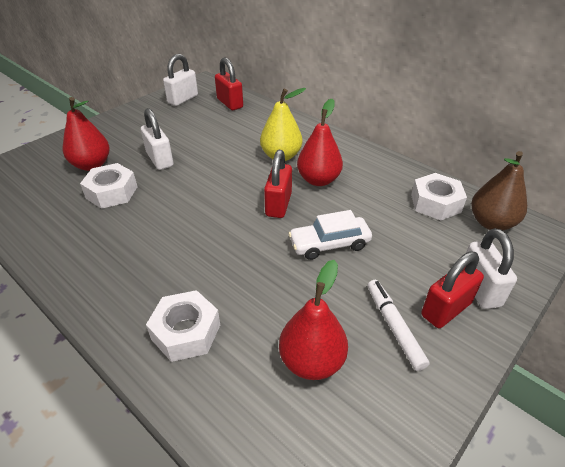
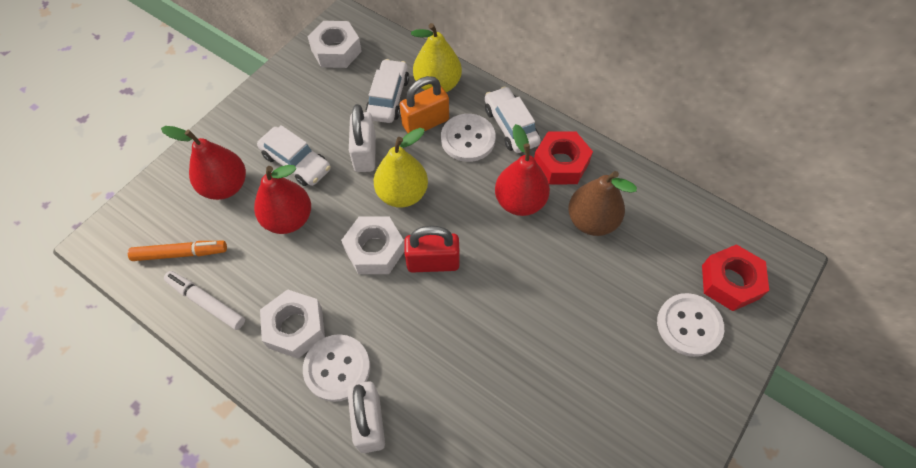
orange marker: 0 -> 1
orange padlock: 0 -> 1
red nut: 0 -> 2
red padlock: 3 -> 1
white button: 0 -> 3
white car: 1 -> 3
white padlock: 3 -> 2
yellow pear: 1 -> 2

